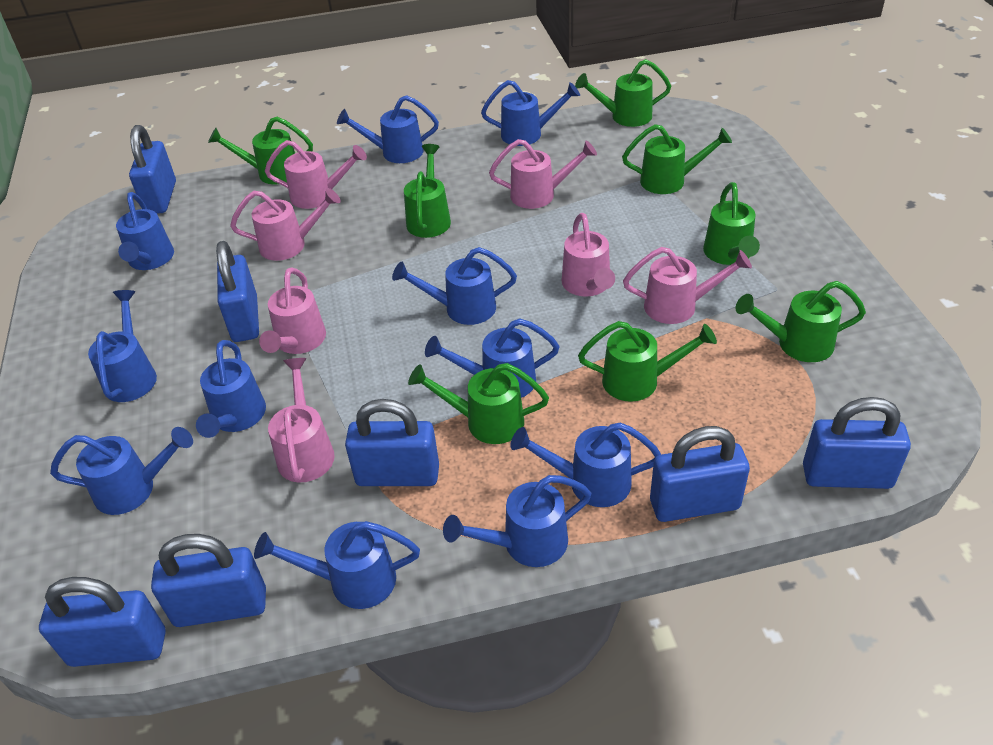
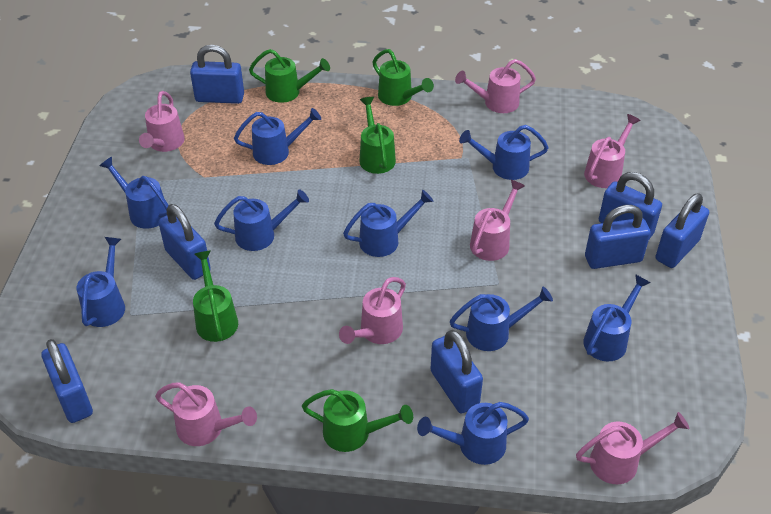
blue watering can: 11 -> 9
green watering can: 8 -> 5

